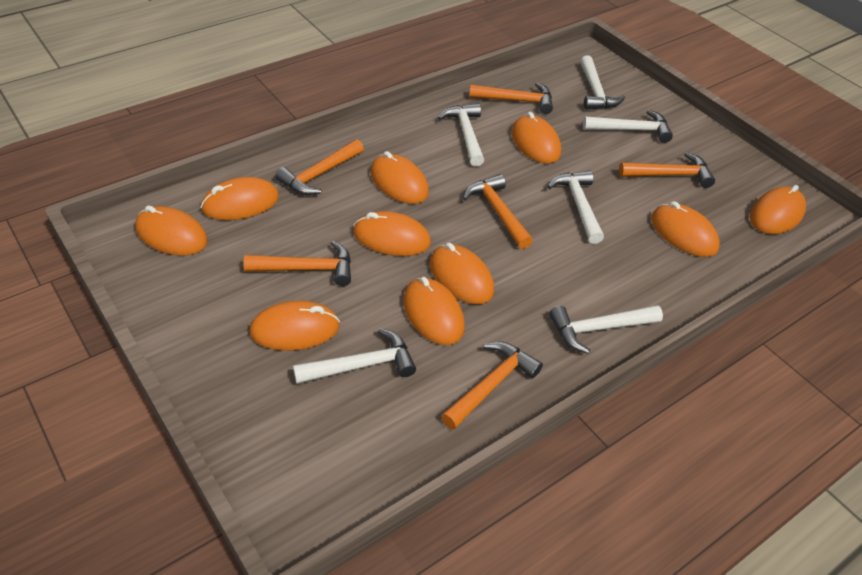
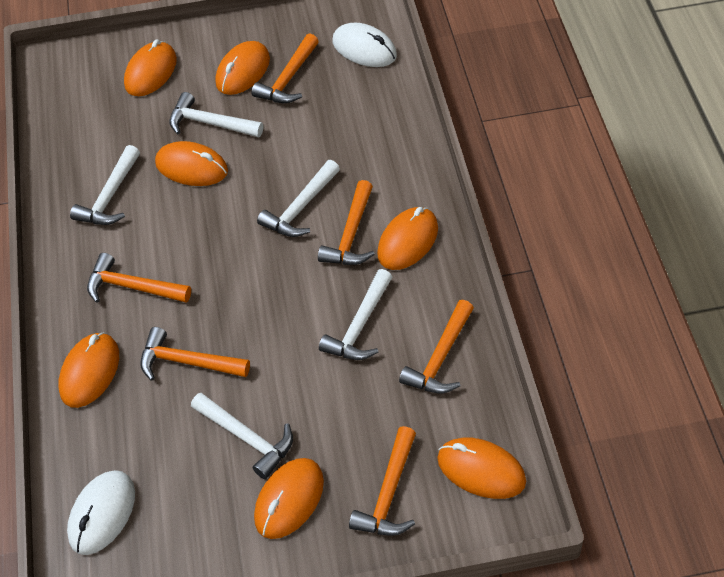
orange mouse: 10 -> 7
white hammer: 6 -> 5
white mouse: 0 -> 2

